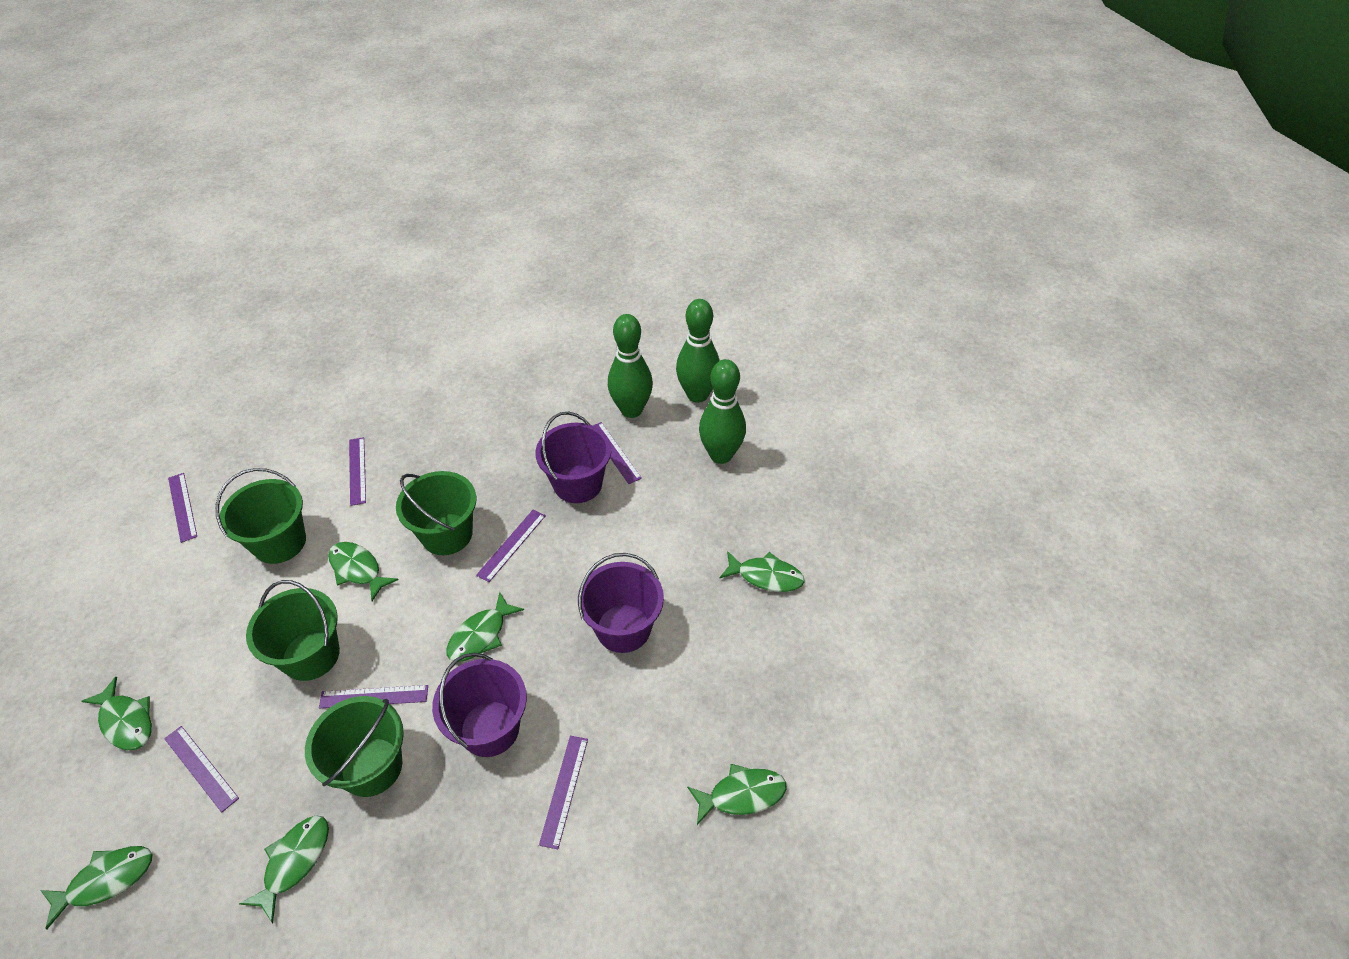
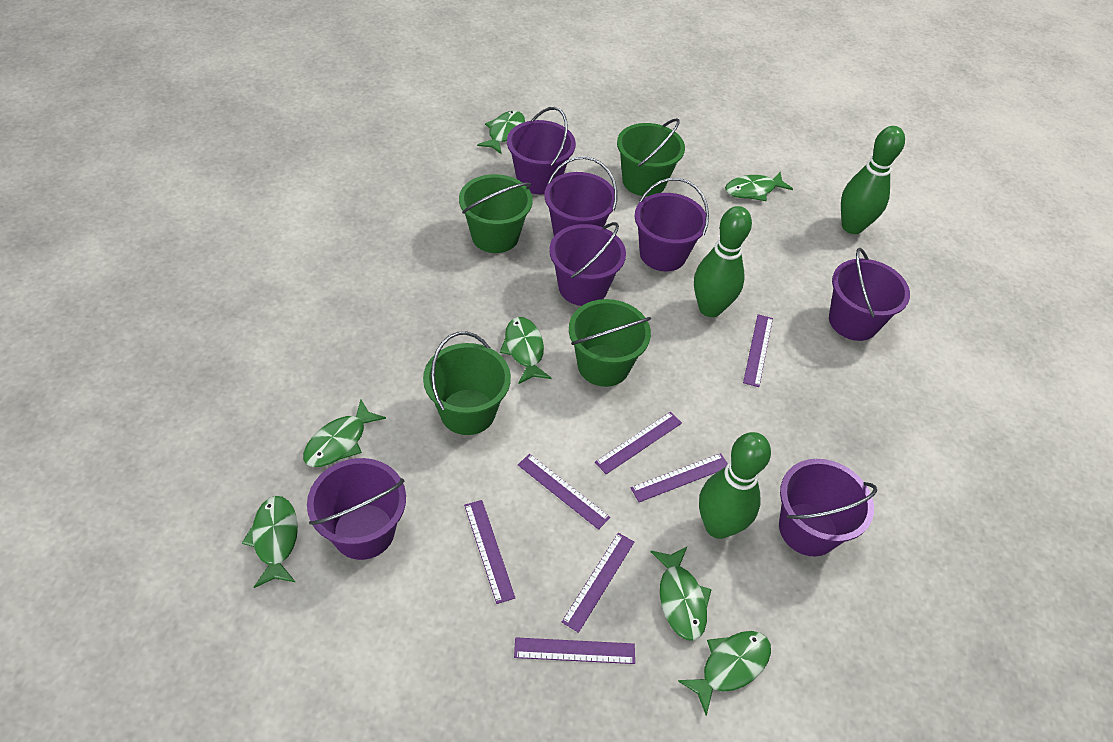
purple bucket: 3 -> 7

